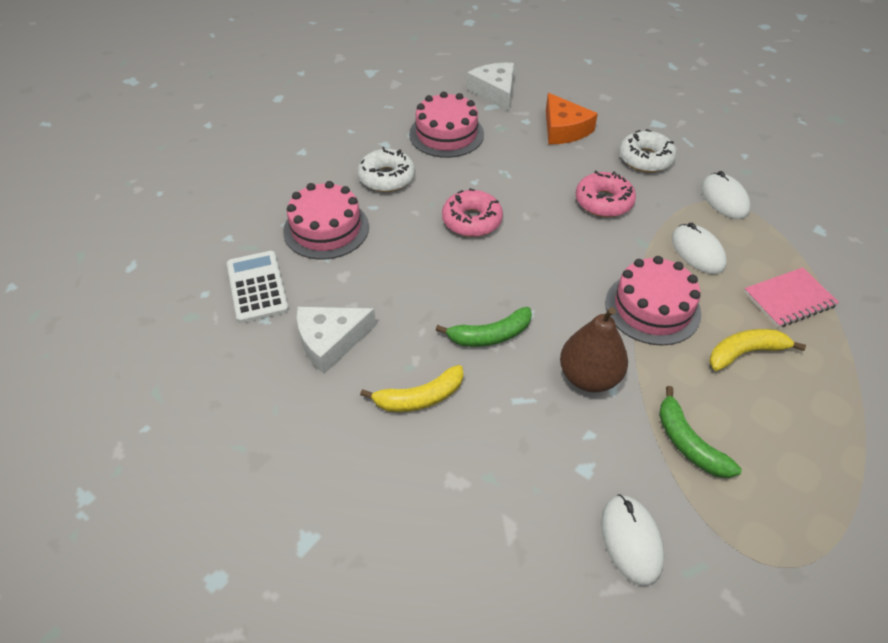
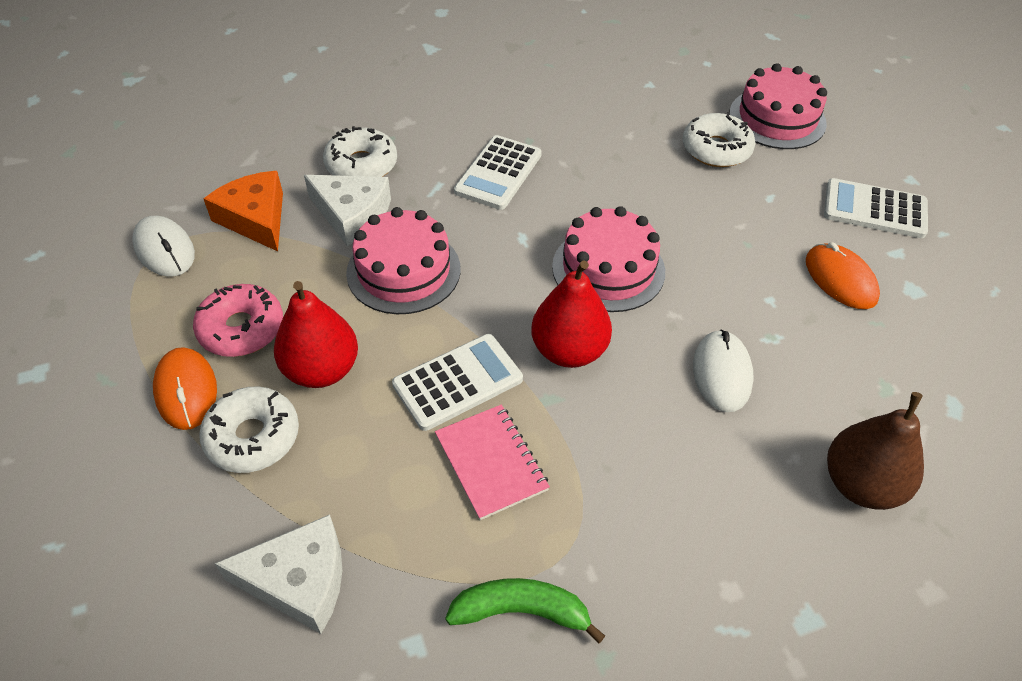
green banana: 2 -> 1
orange mouse: 0 -> 2
pink donut: 2 -> 1
red pear: 0 -> 2
white calculator: 1 -> 3
white donut: 2 -> 3
white mouse: 3 -> 2
yellow banana: 2 -> 0

